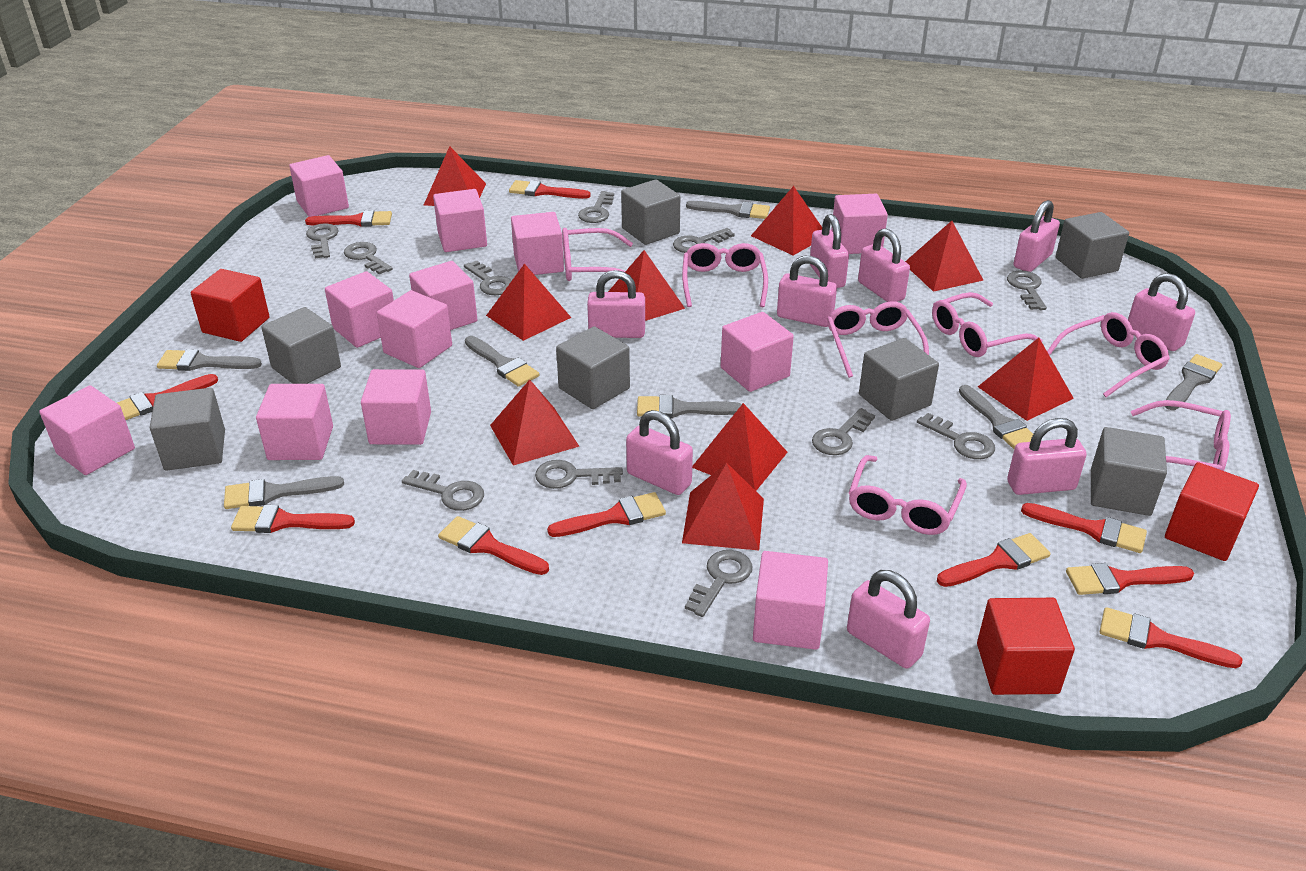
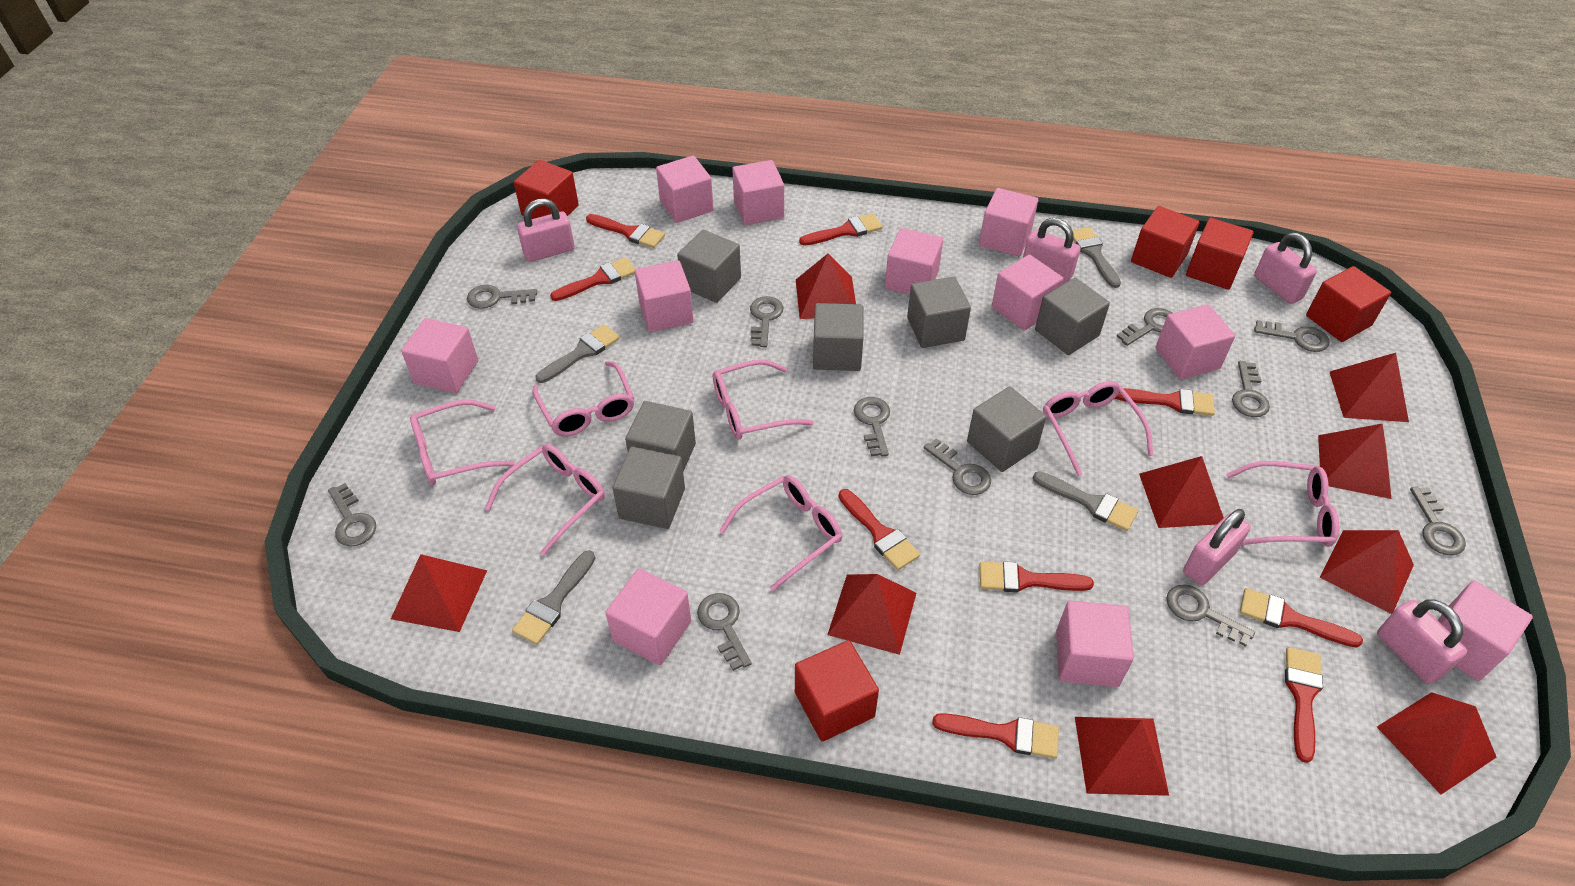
grey brush: 7 -> 4
pink cube: 12 -> 11
pink padlock: 9 -> 5
red brush: 10 -> 9
red cube: 3 -> 5

